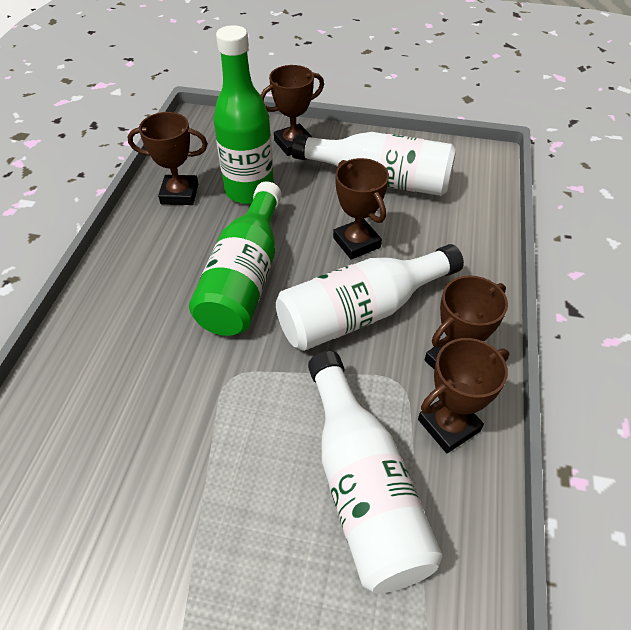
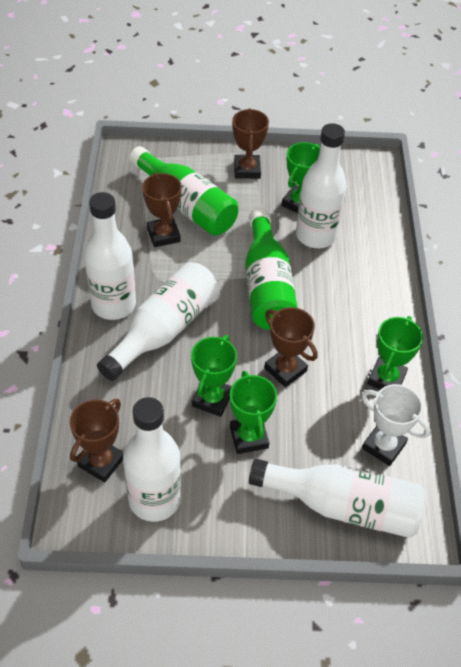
brown trophy: 5 -> 4
green trophy: 0 -> 4
white bottle: 3 -> 5
white trophy: 0 -> 1

